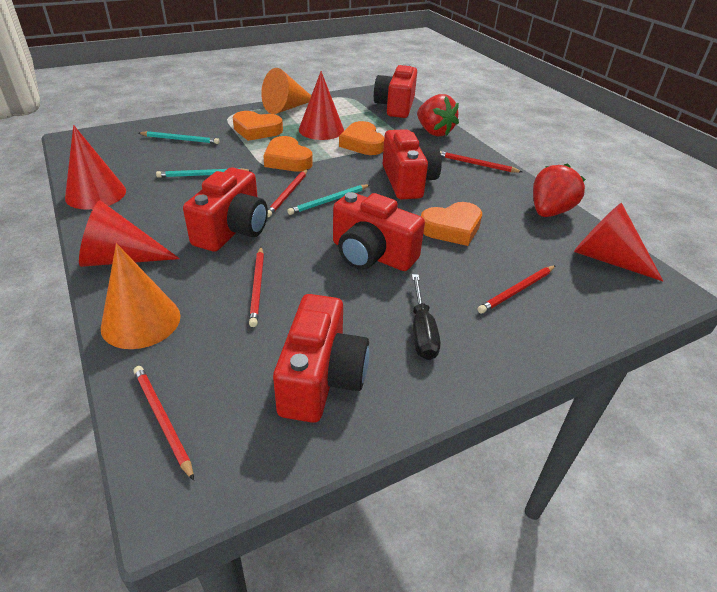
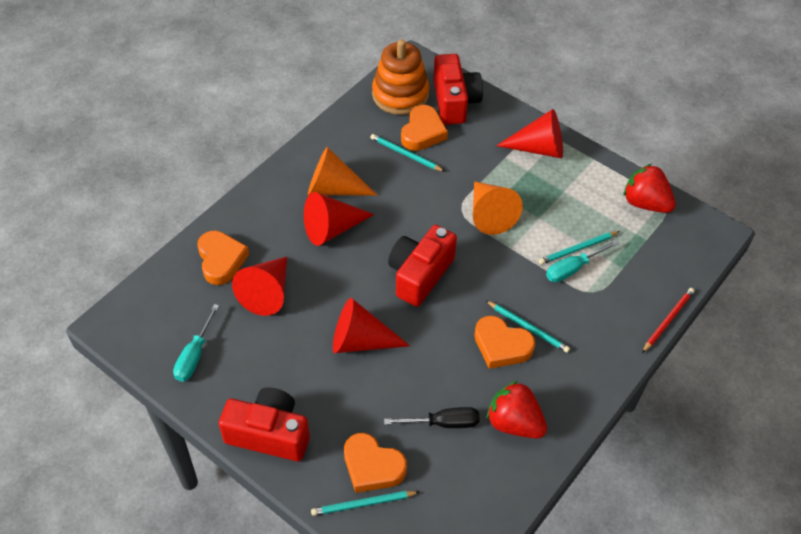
orange stacking toy: 0 -> 1
red camera: 5 -> 3
red pencil: 5 -> 1
turquoise pencil: 3 -> 4
turquoise screwdriver: 0 -> 2

